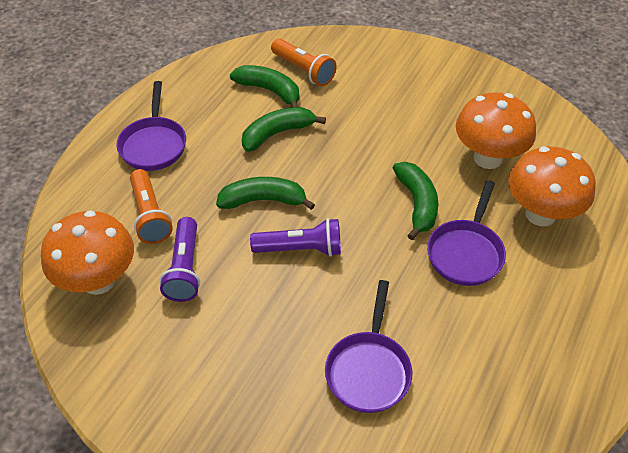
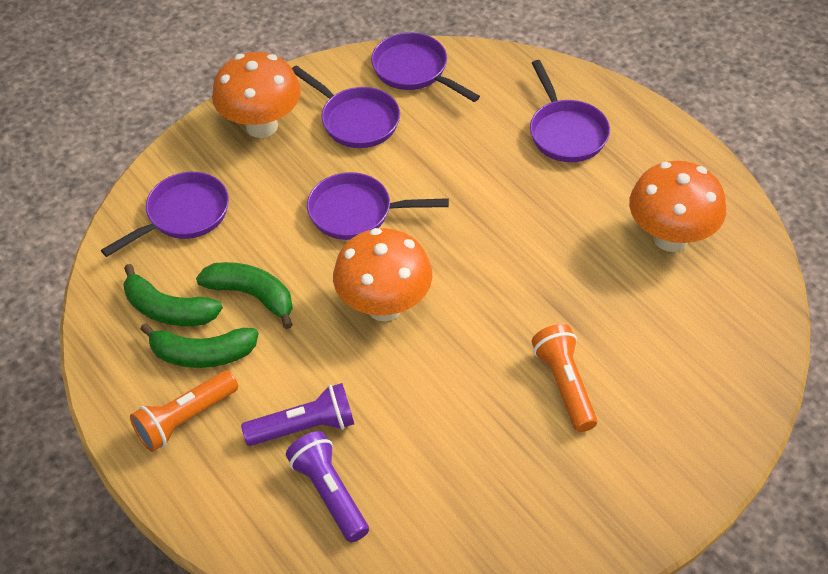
green banana: 4 -> 3
purple pan: 3 -> 5

